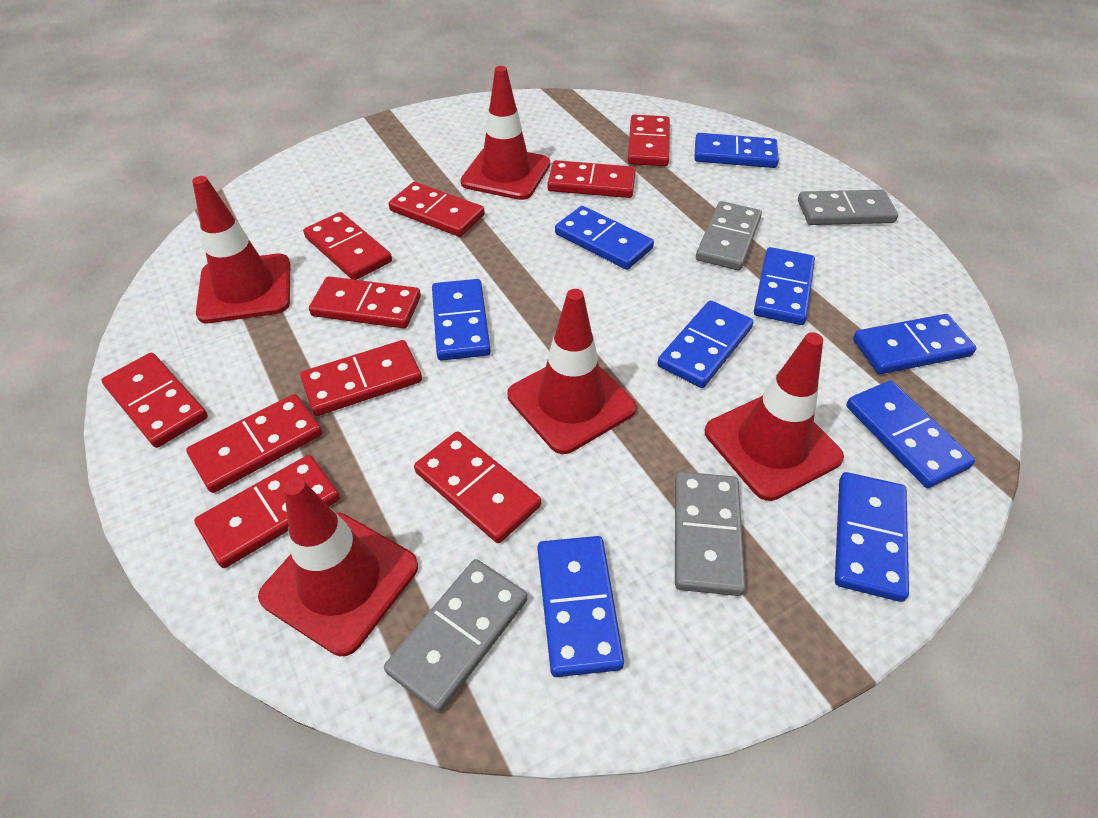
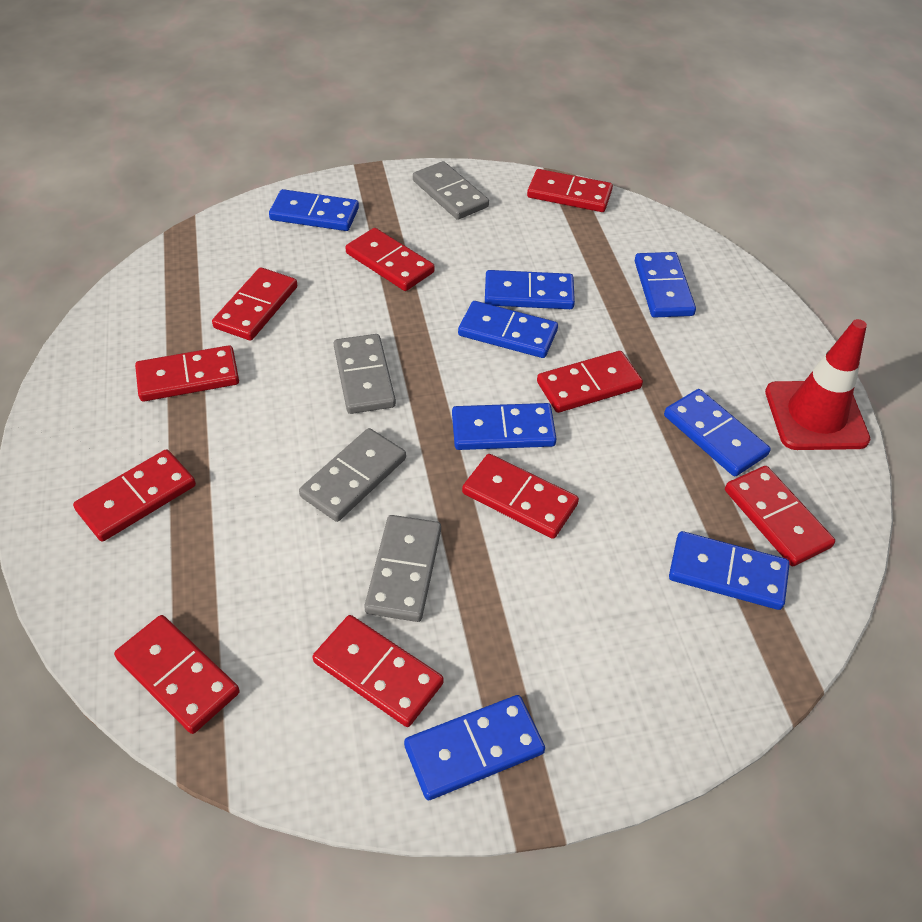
blue domino: 9 -> 8
red traffic cone: 5 -> 1

